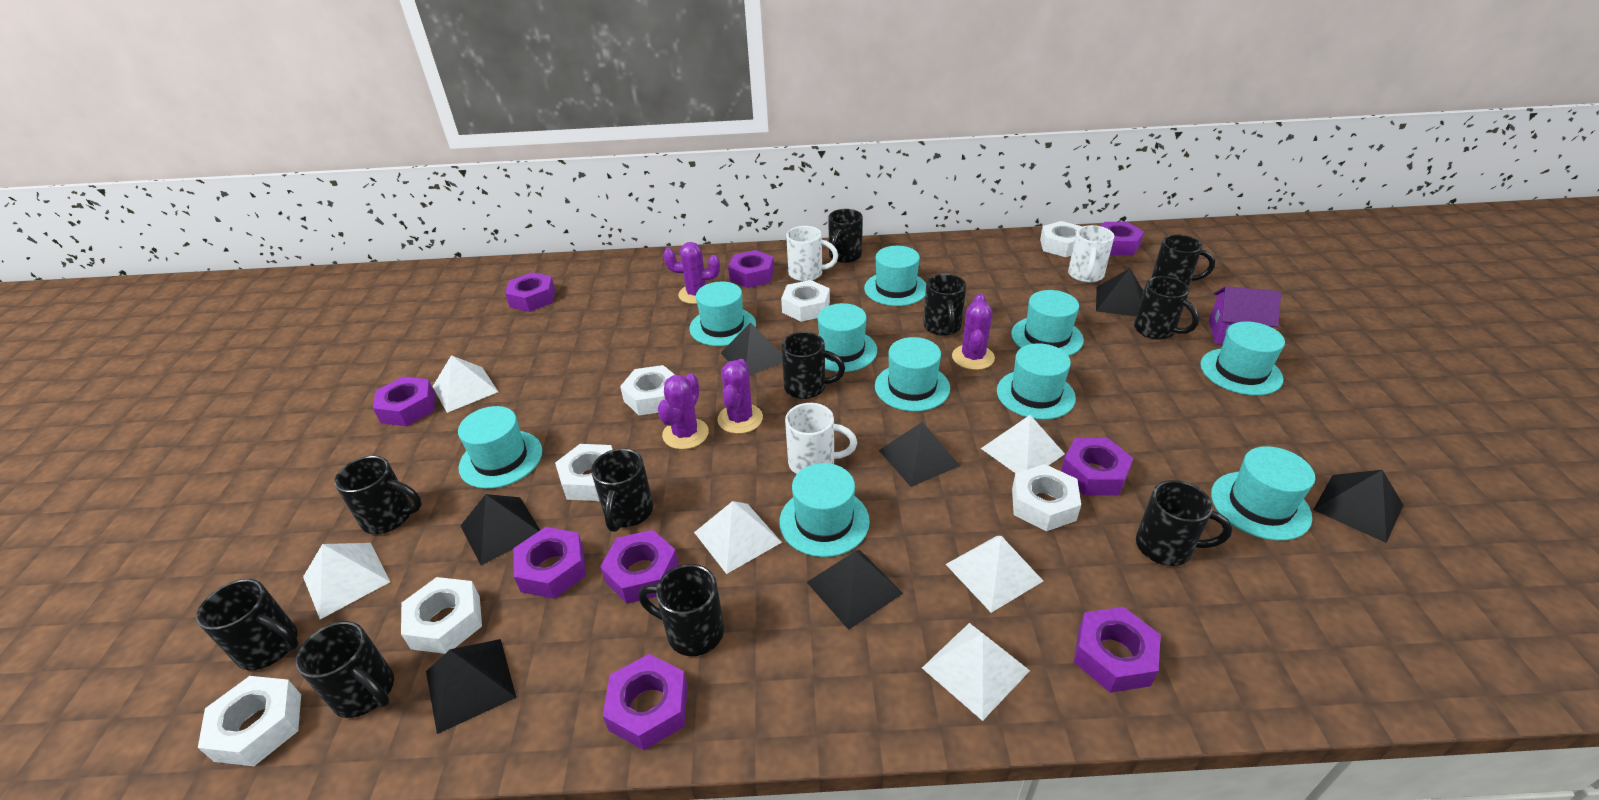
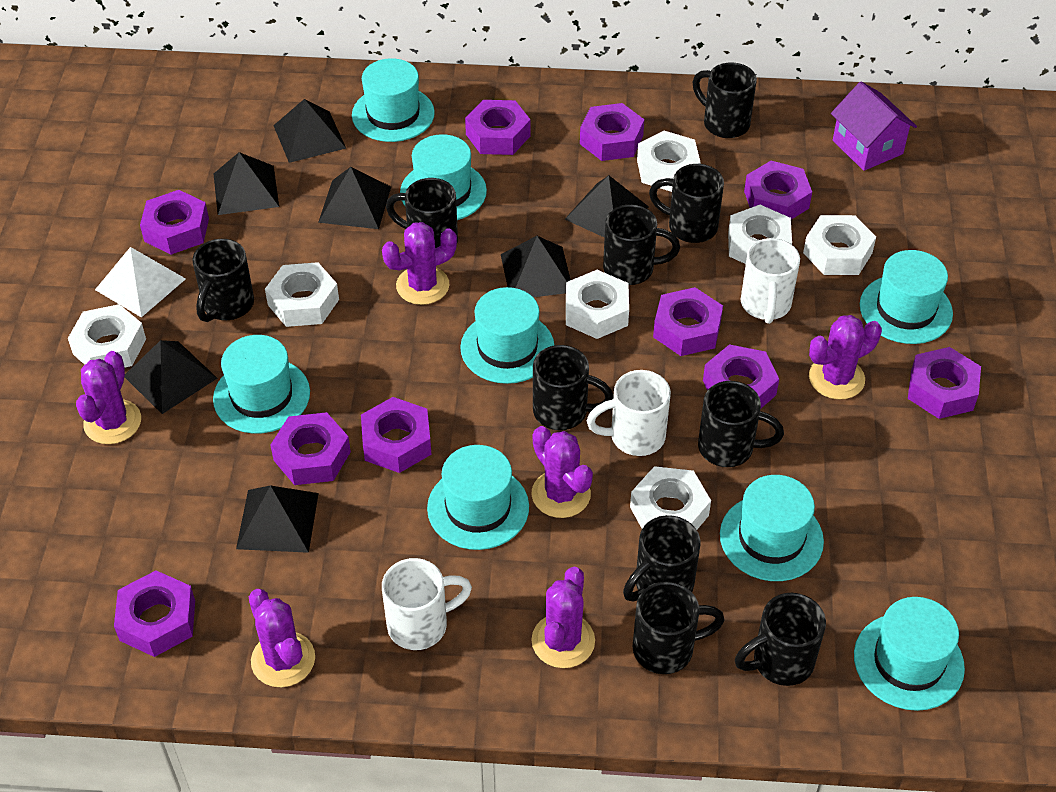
black mug: 11 -> 10
purple cactus: 4 -> 6
purple nut: 9 -> 10
turquoise hat: 10 -> 8
white pyramid: 6 -> 1

